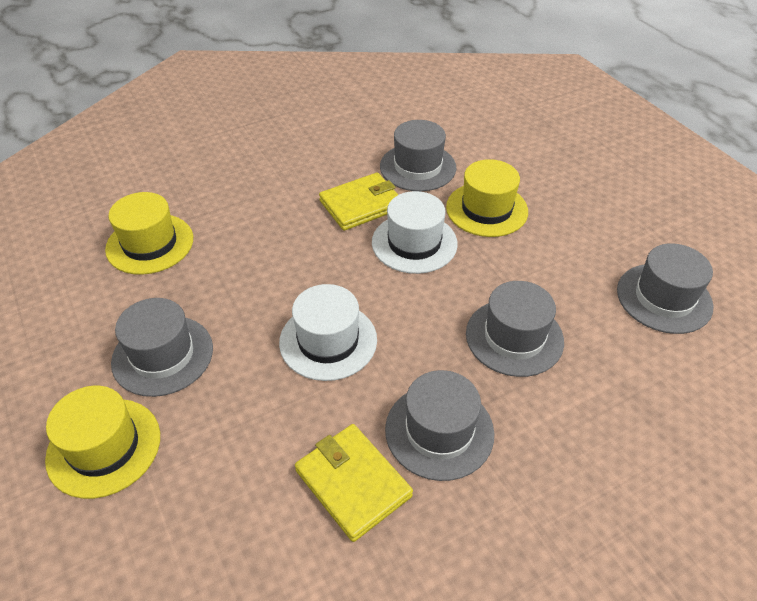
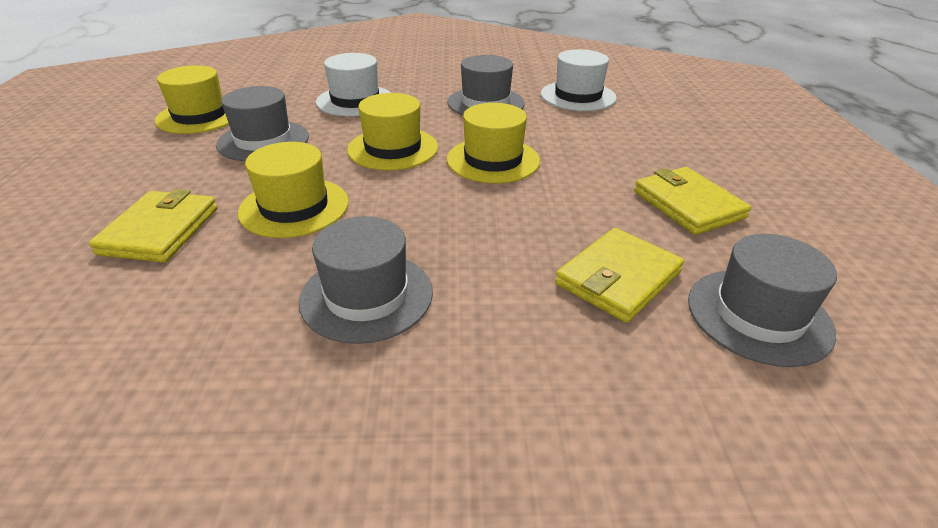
grey hat: 5 -> 4
yellow hat: 3 -> 4
yellow wallet: 2 -> 3

